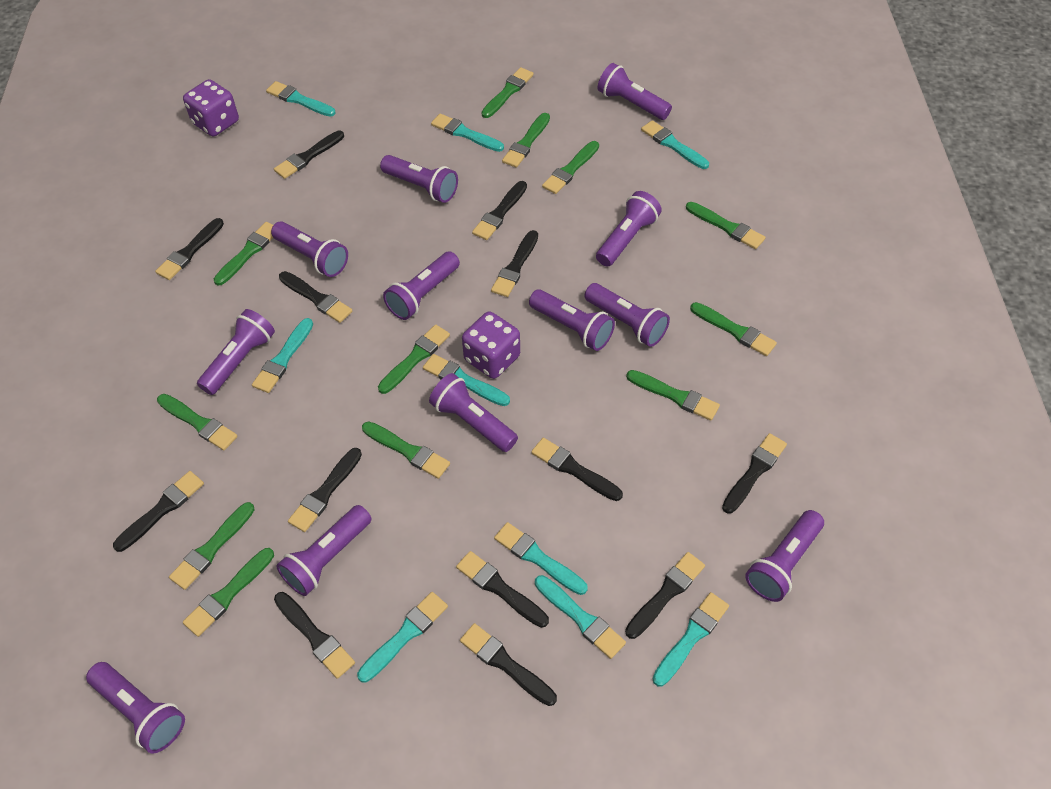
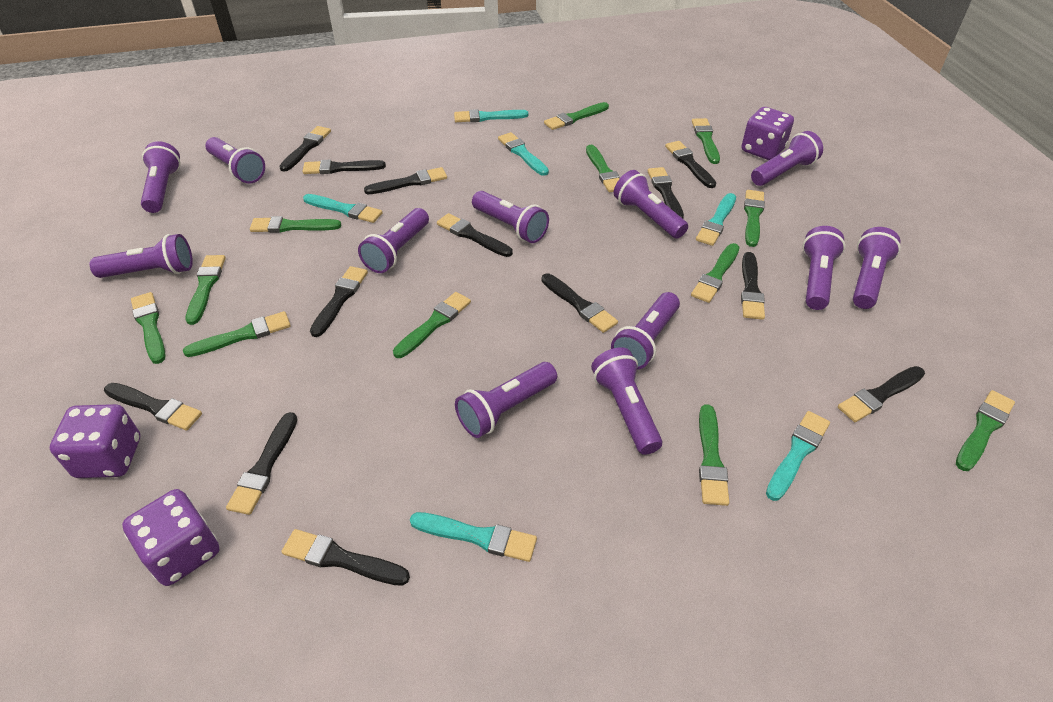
purple dice: 2 -> 3
turquoise brush: 9 -> 6

